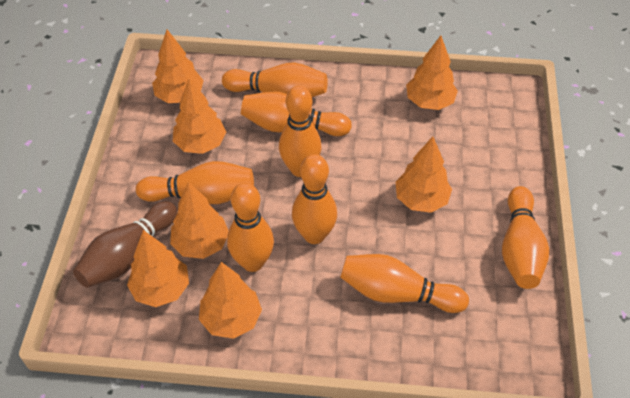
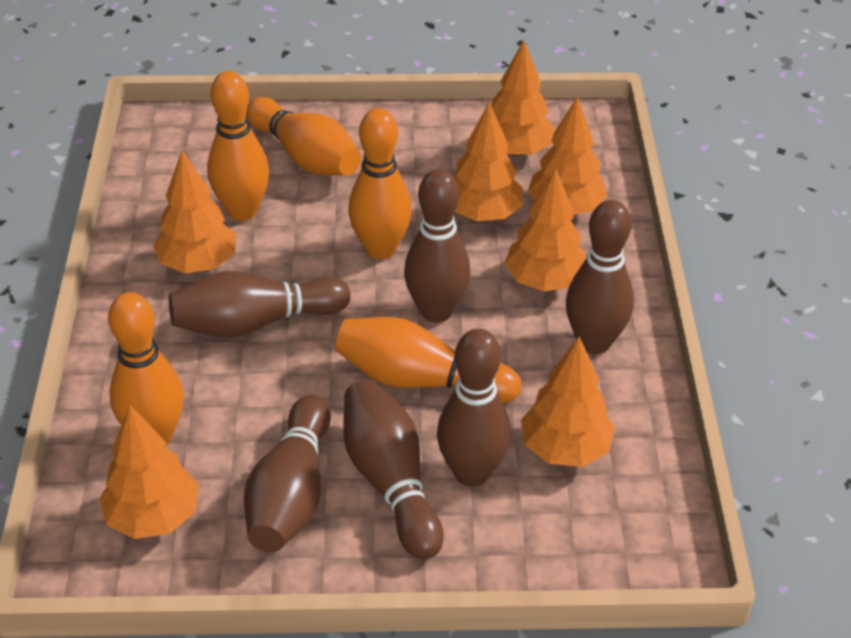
brown bowling pin: 1 -> 6
orange bowling pin: 8 -> 5

